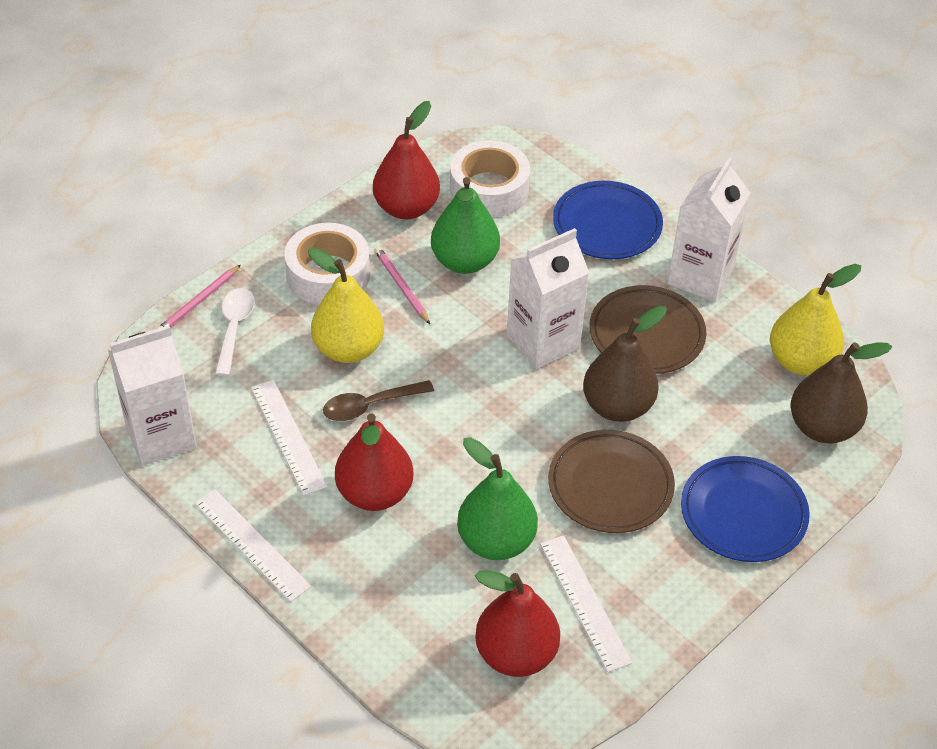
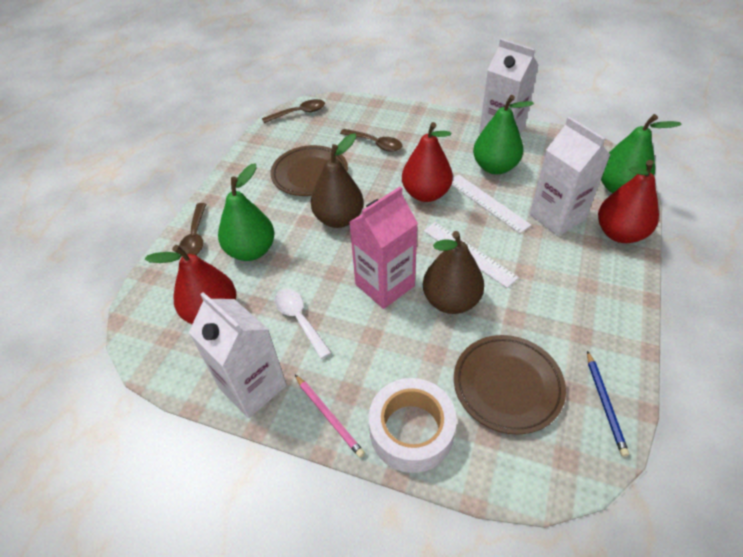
blue pencil: 0 -> 1
blue plate: 2 -> 0
brown spoon: 1 -> 3
green pear: 2 -> 3
pink carton: 0 -> 1
pink pencil: 2 -> 1
white ruler: 3 -> 2
white tape: 2 -> 1
yellow pear: 2 -> 0

